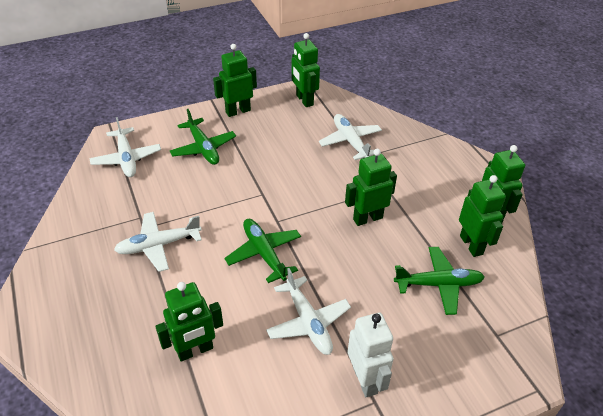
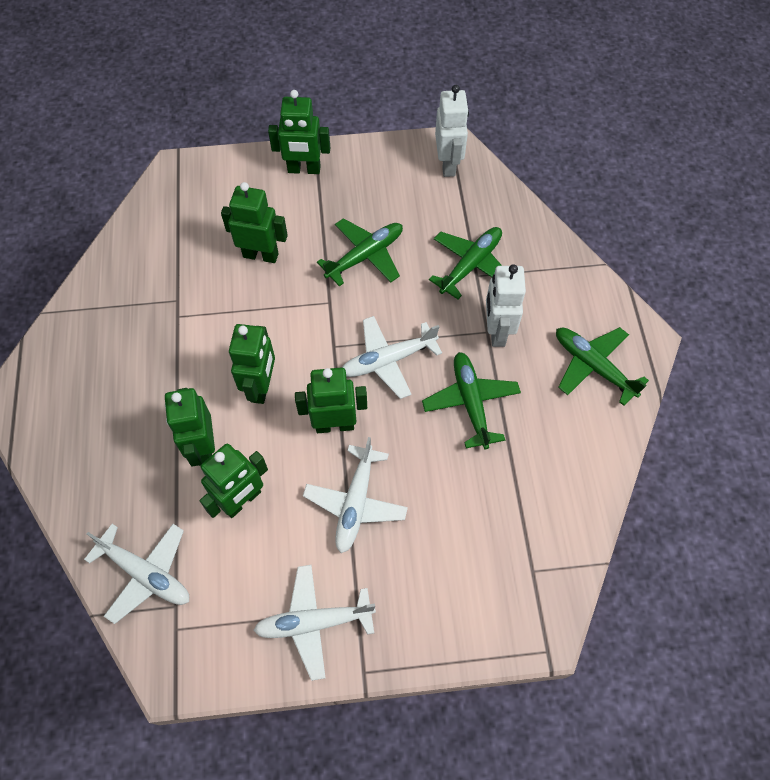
green plane: 3 -> 4
white robot: 1 -> 2

